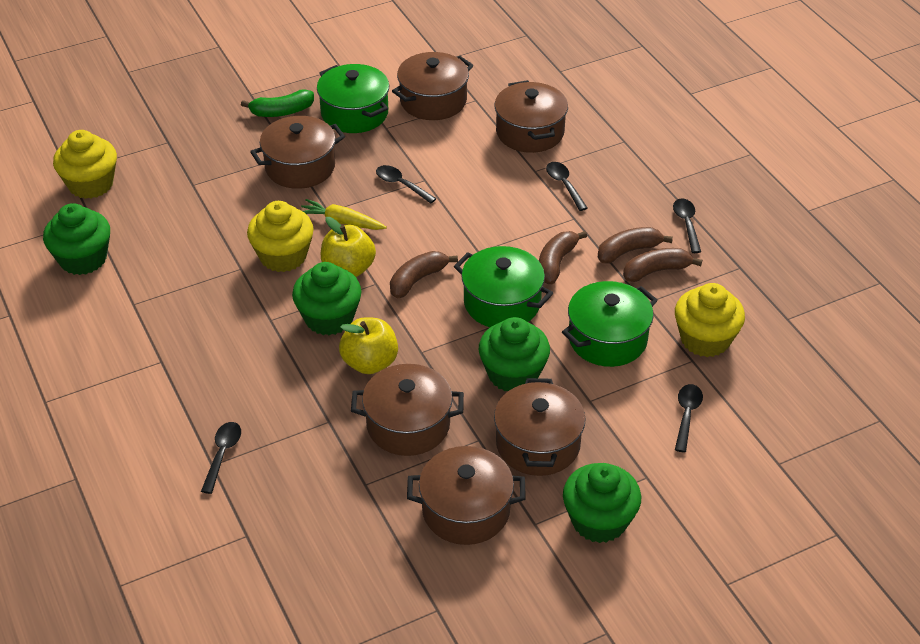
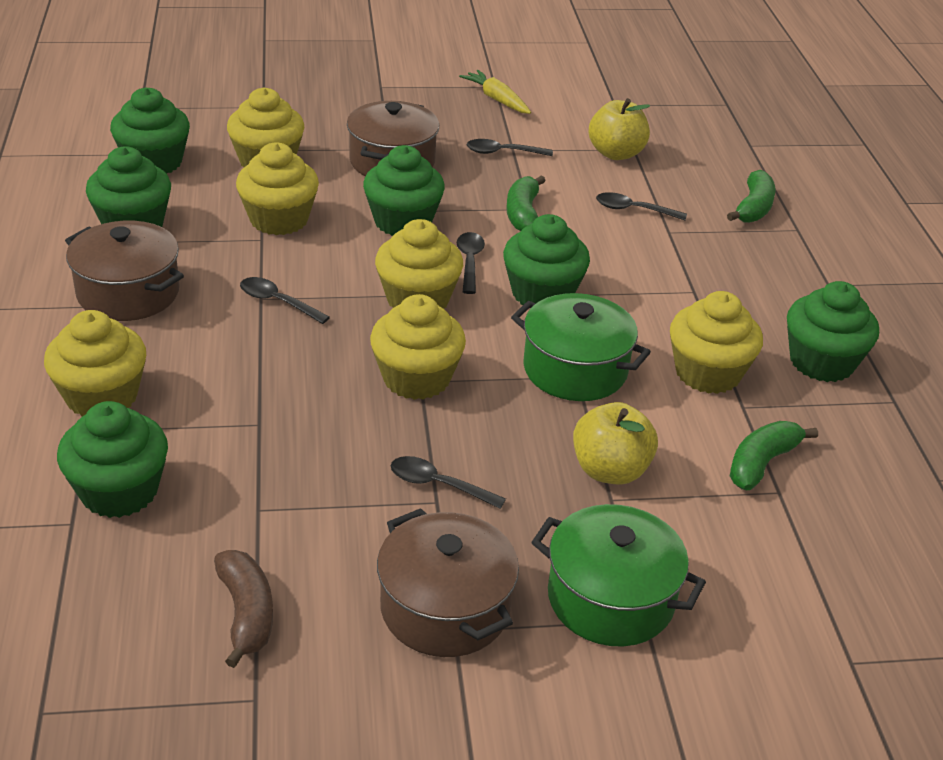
brown banana: 4 -> 1
brown pot: 6 -> 3
green banana: 1 -> 3
green cupcake: 4 -> 6
green pot: 3 -> 2
yellow cupcake: 3 -> 6

